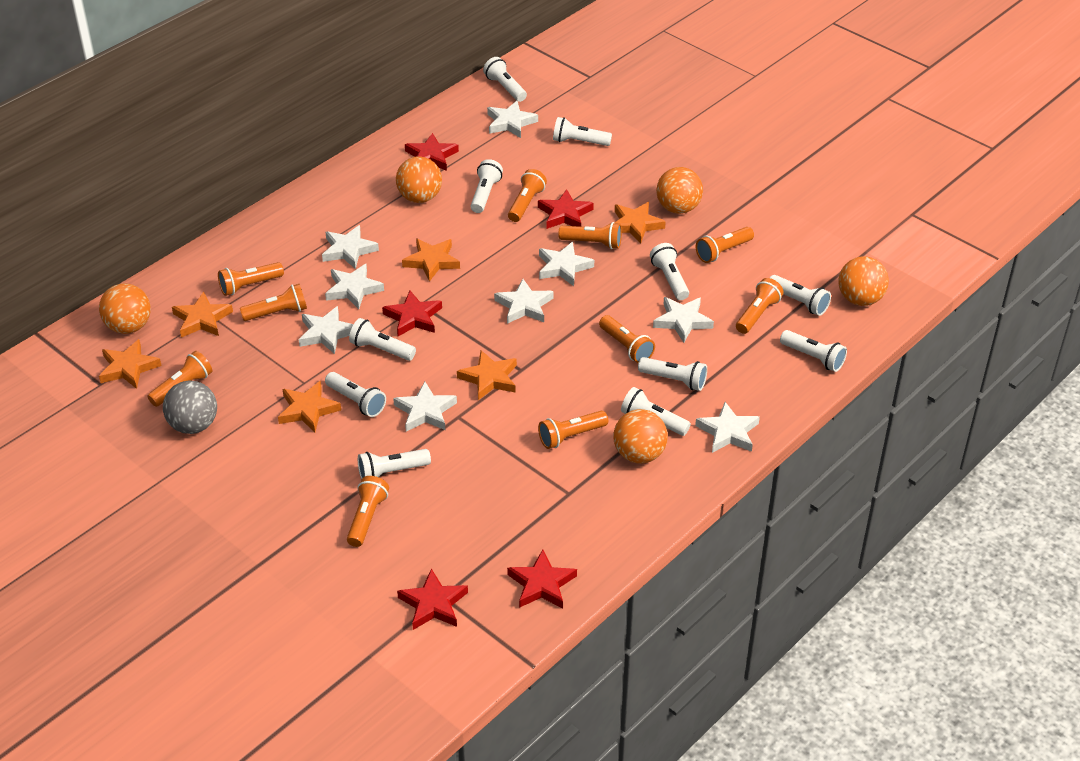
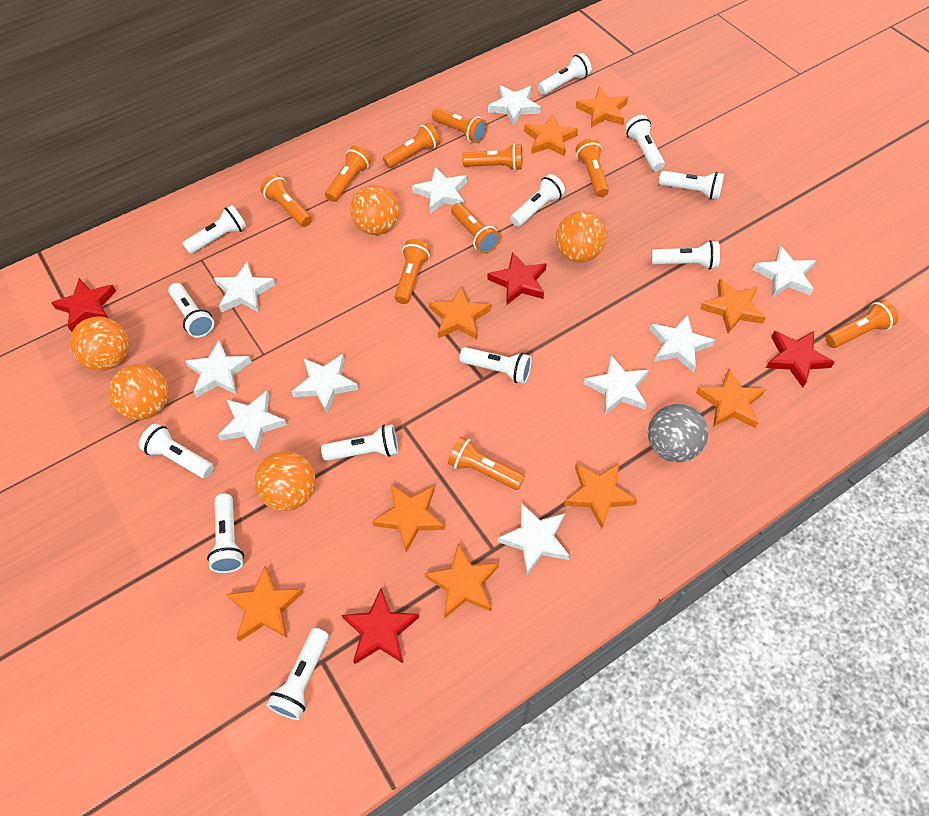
orange star: 6 -> 9
red star: 5 -> 4
white flashlight: 11 -> 12
white star: 9 -> 10

